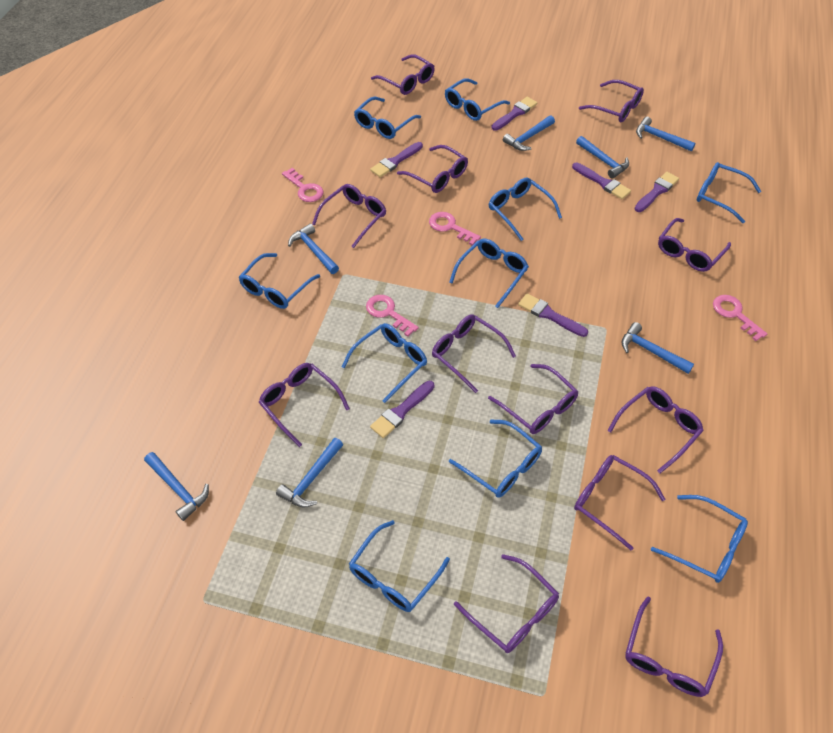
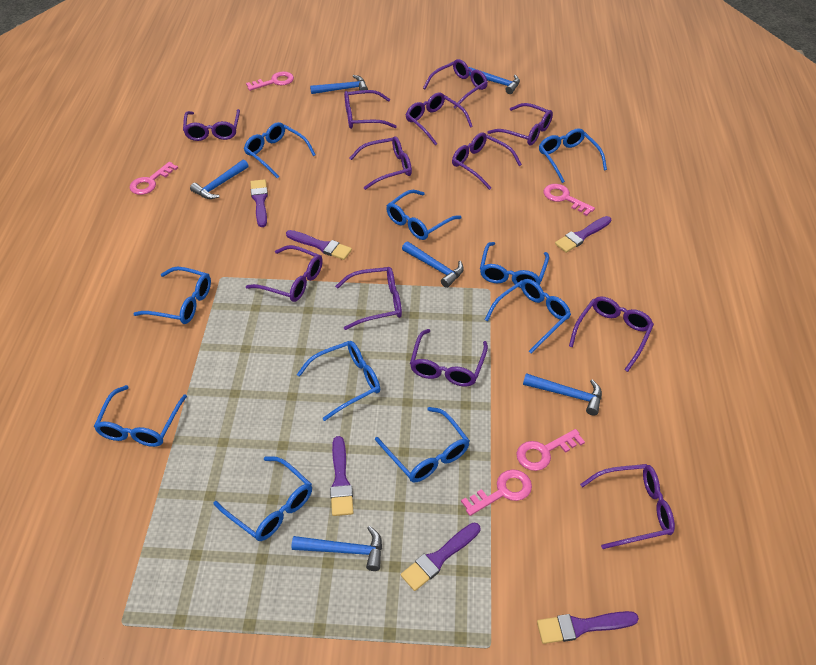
blue hammer: 7 -> 6
pink key: 4 -> 5

